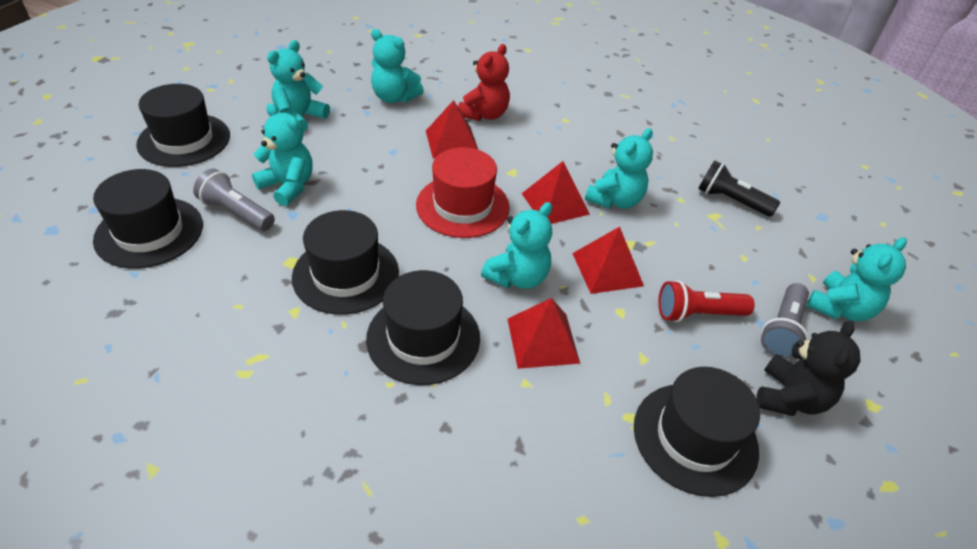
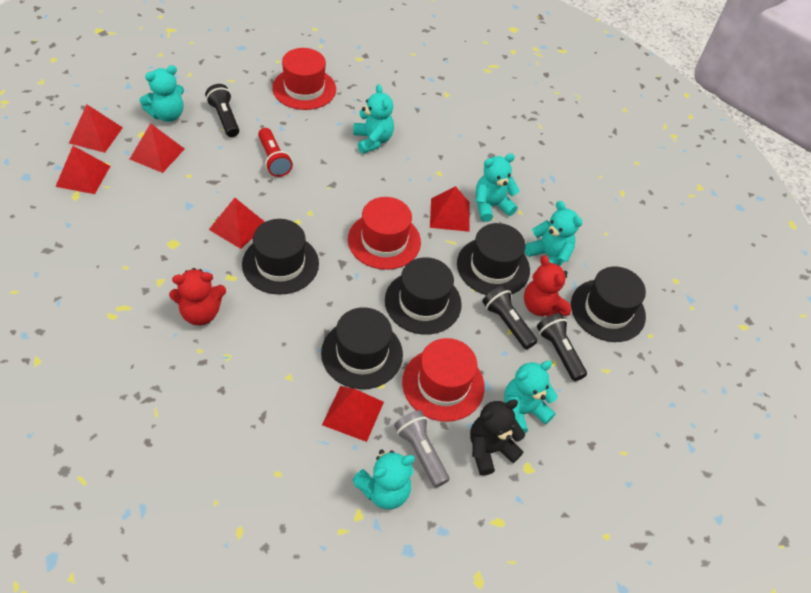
black flashlight: 1 -> 3
grey flashlight: 2 -> 1
red hat: 1 -> 3
red pyramid: 4 -> 6
red teddy bear: 1 -> 2

